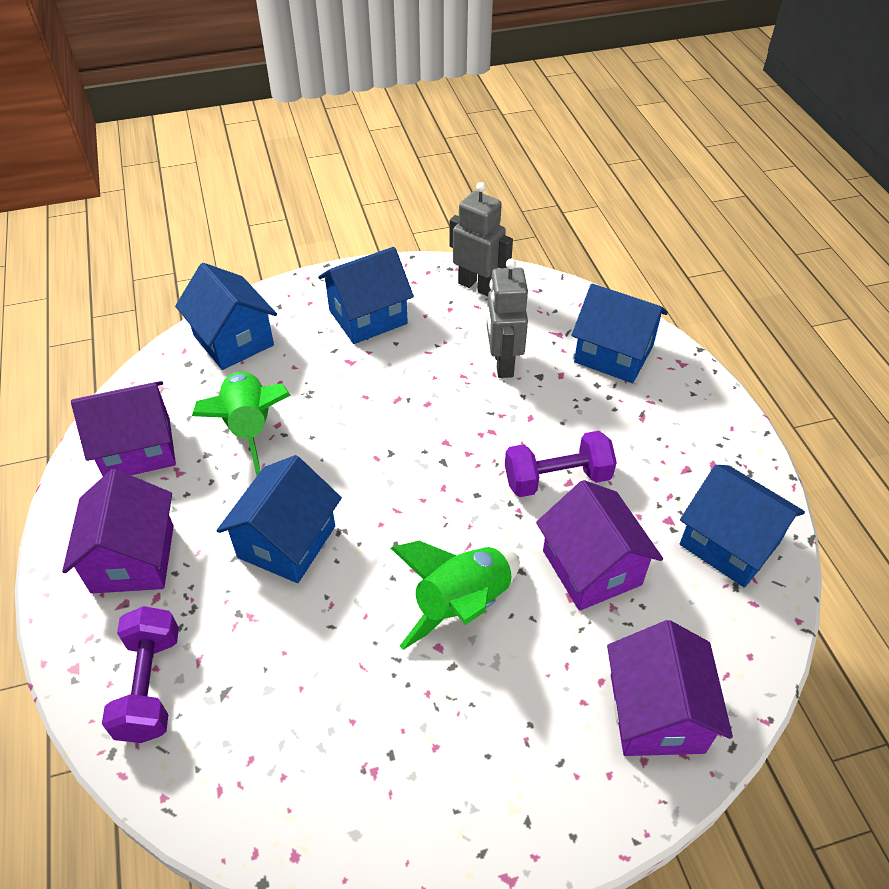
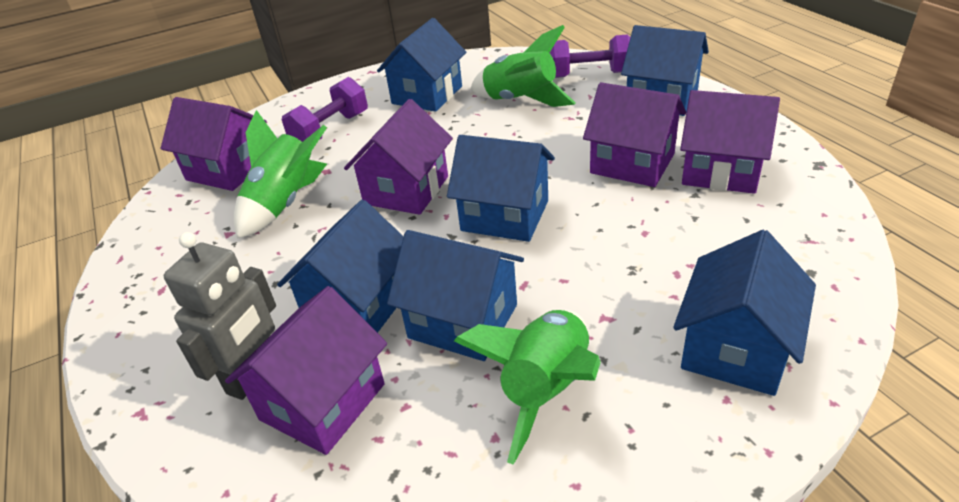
blue house: 5 -> 6
green rocket: 2 -> 3
grey robot: 2 -> 1
purple house: 4 -> 5

